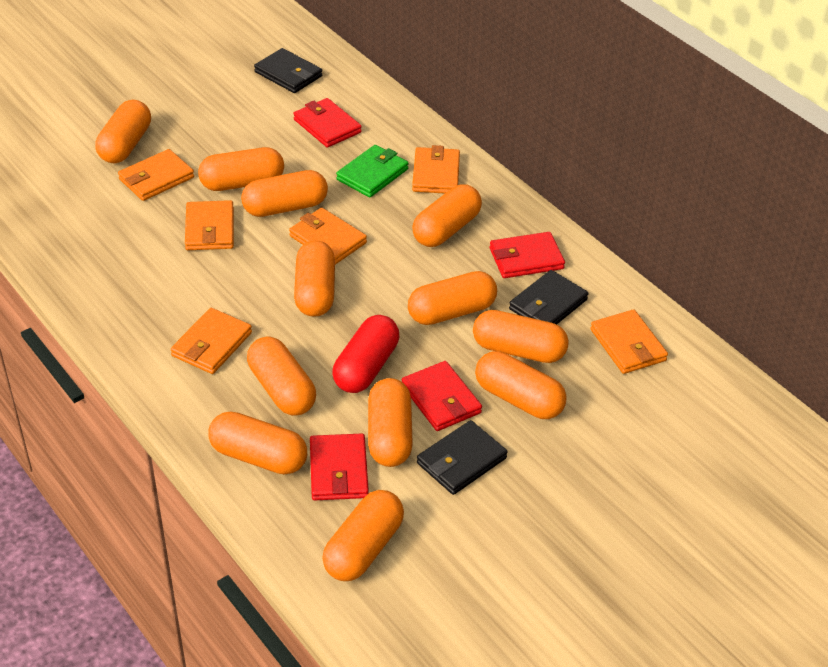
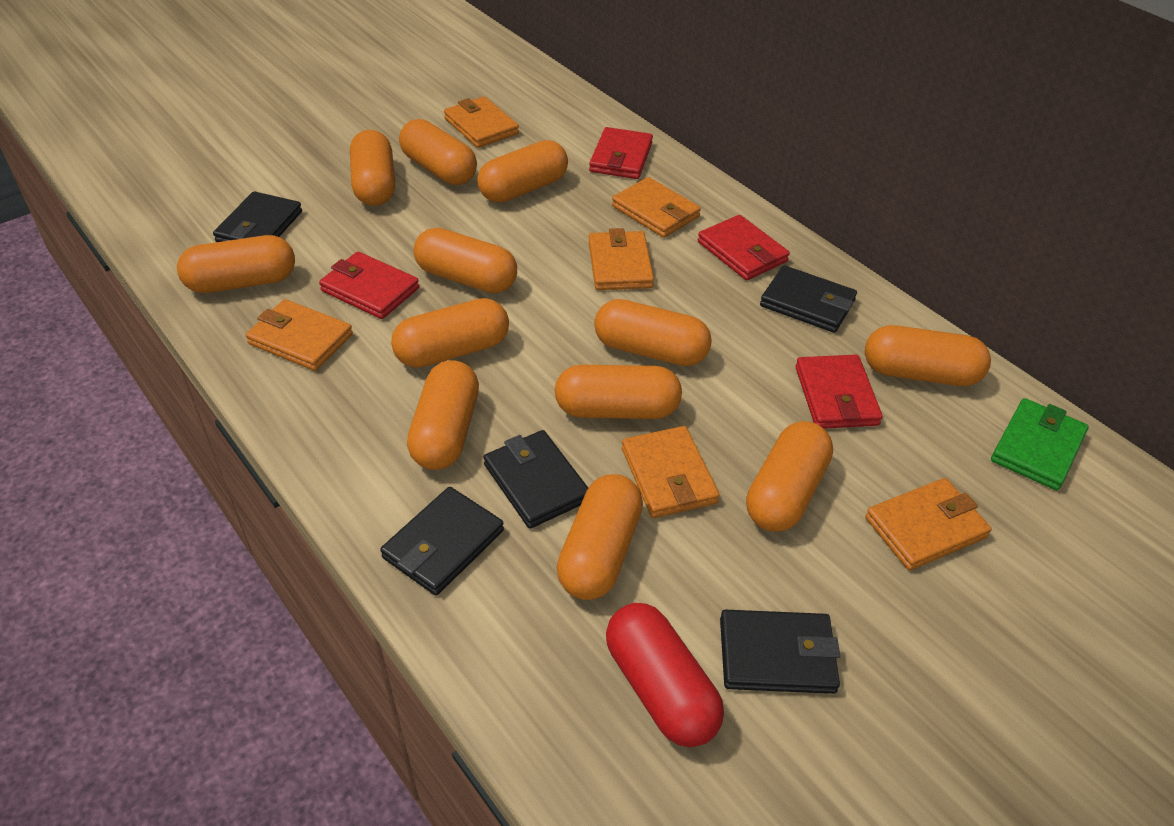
black wallet: 3 -> 5

